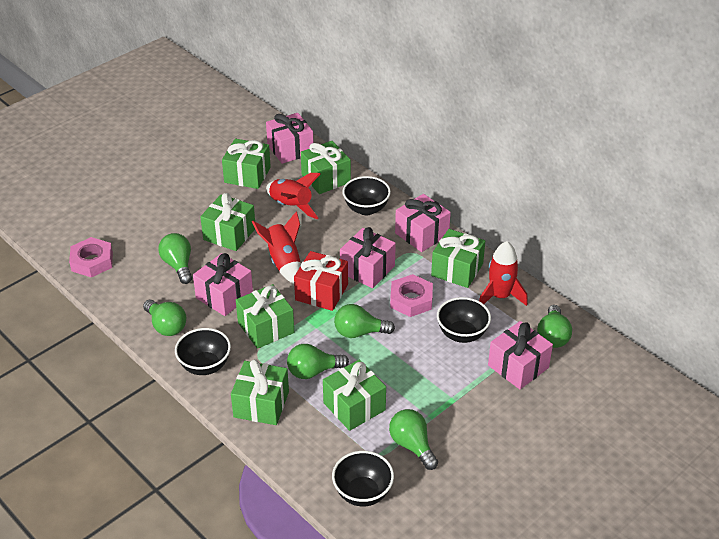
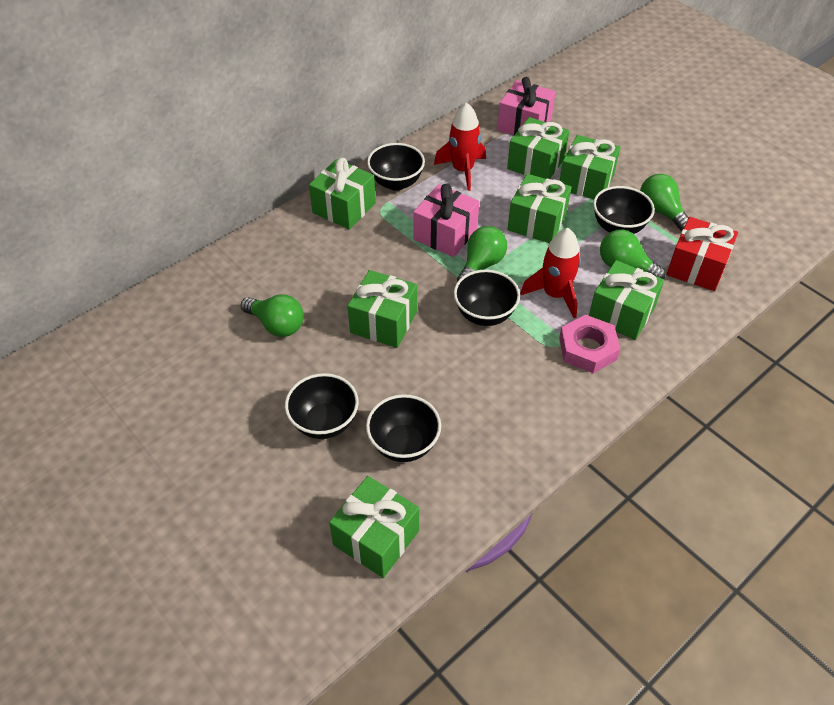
black bowl: 4 -> 5
green light bulb: 6 -> 4
pink gift: 5 -> 2
pink nut: 2 -> 1
red rocket: 3 -> 2

